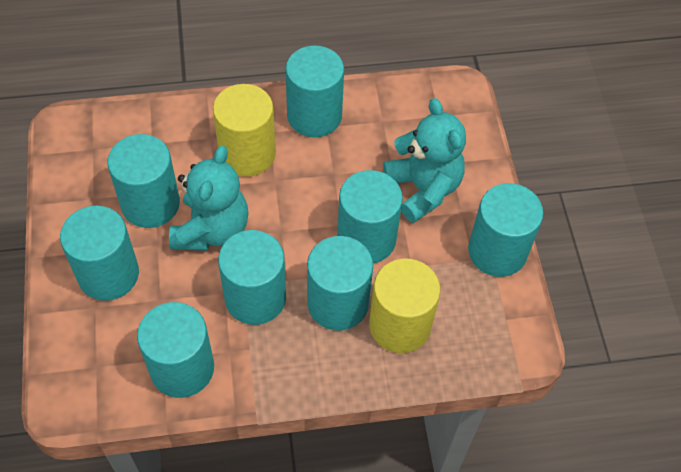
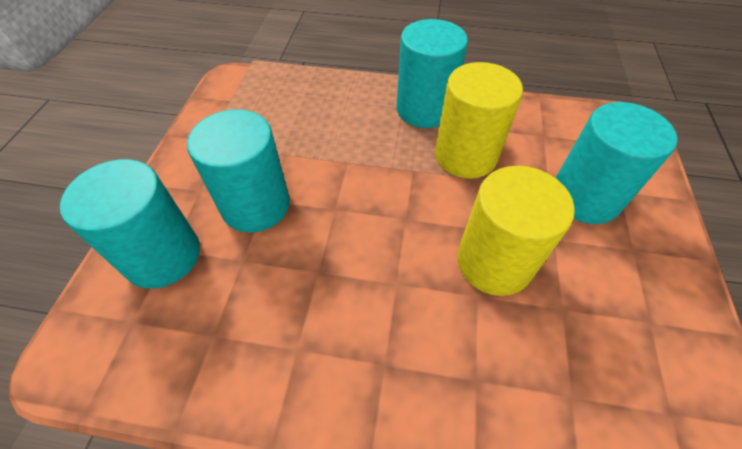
turquoise cylinder: 8 -> 4
turquoise teddy bear: 2 -> 0

